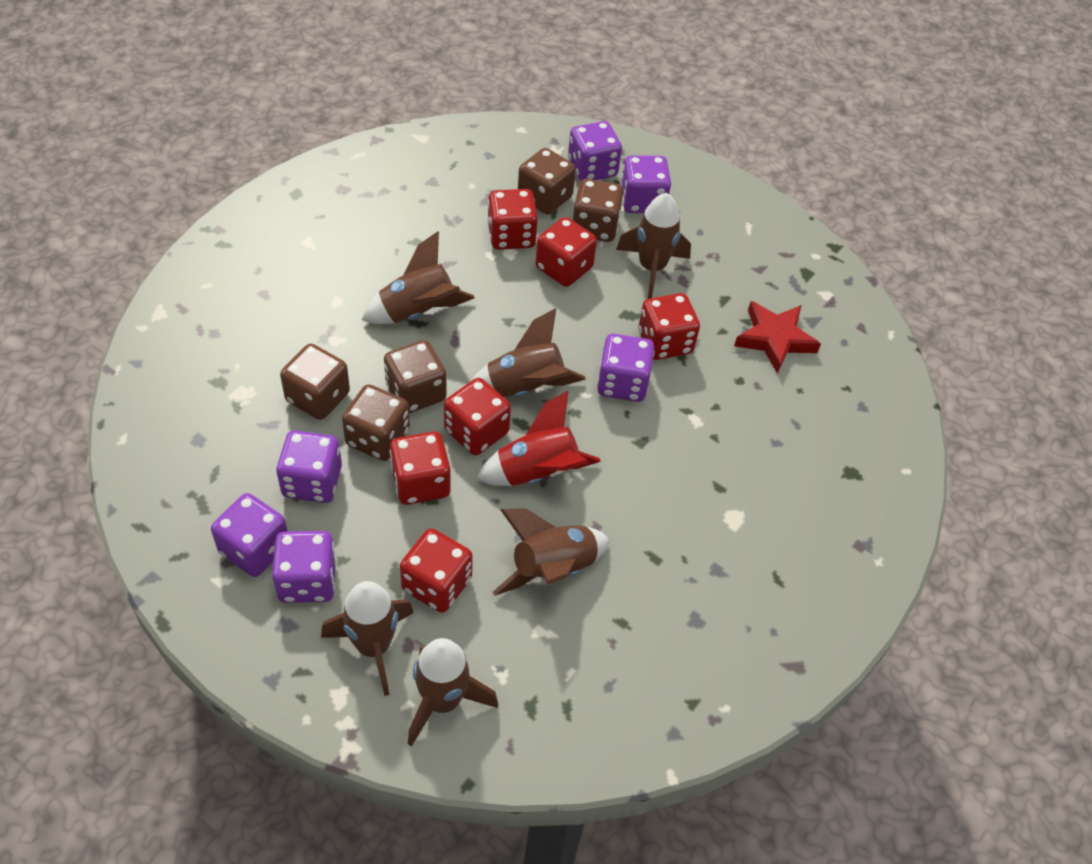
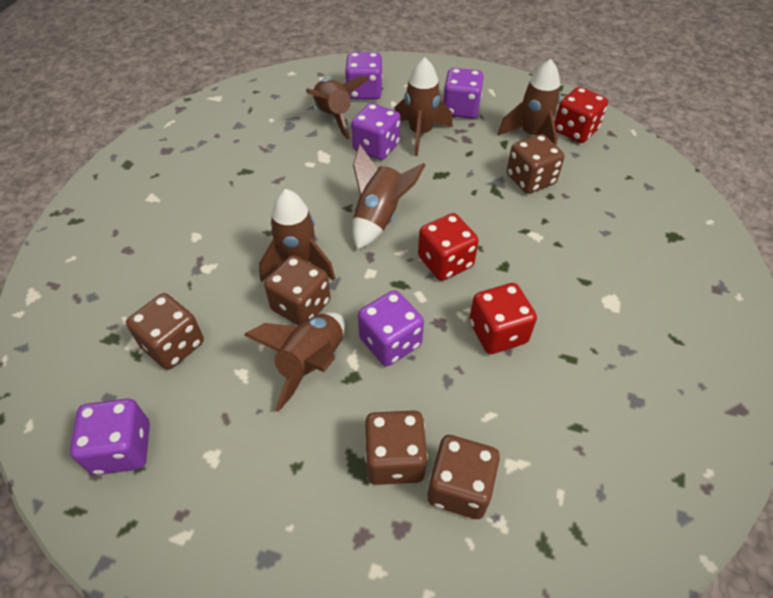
purple dice: 6 -> 5
red dice: 6 -> 3
red rocket: 1 -> 0
red star: 1 -> 0

